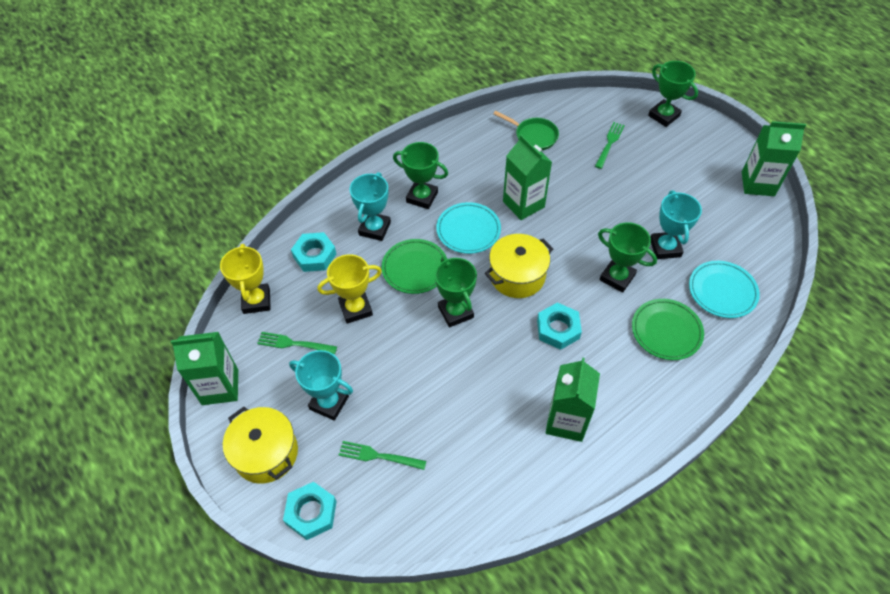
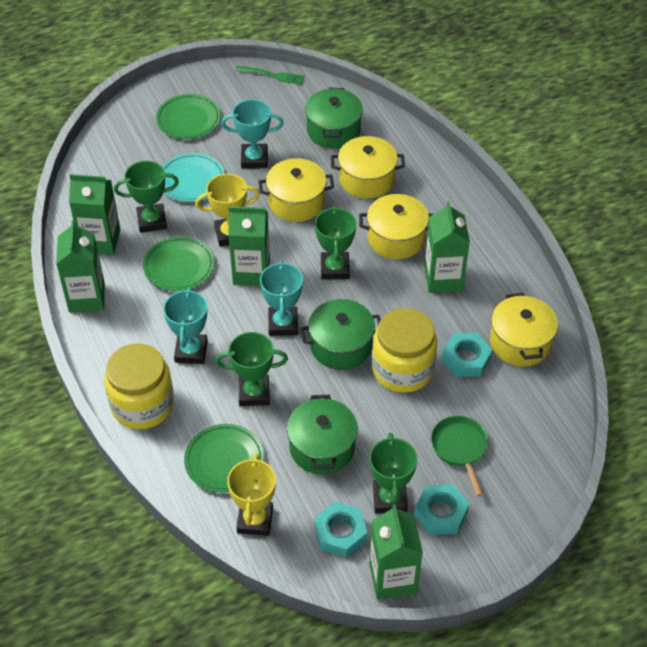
green carton: 4 -> 5
green fork: 3 -> 1
green plate: 2 -> 3
green pot: 0 -> 3
turquoise plate: 2 -> 1
yellow jar: 0 -> 2
yellow pot: 2 -> 4

